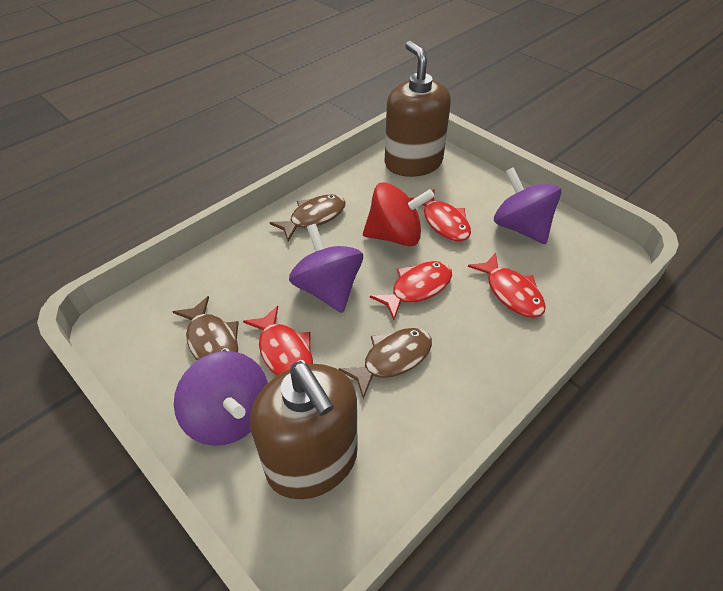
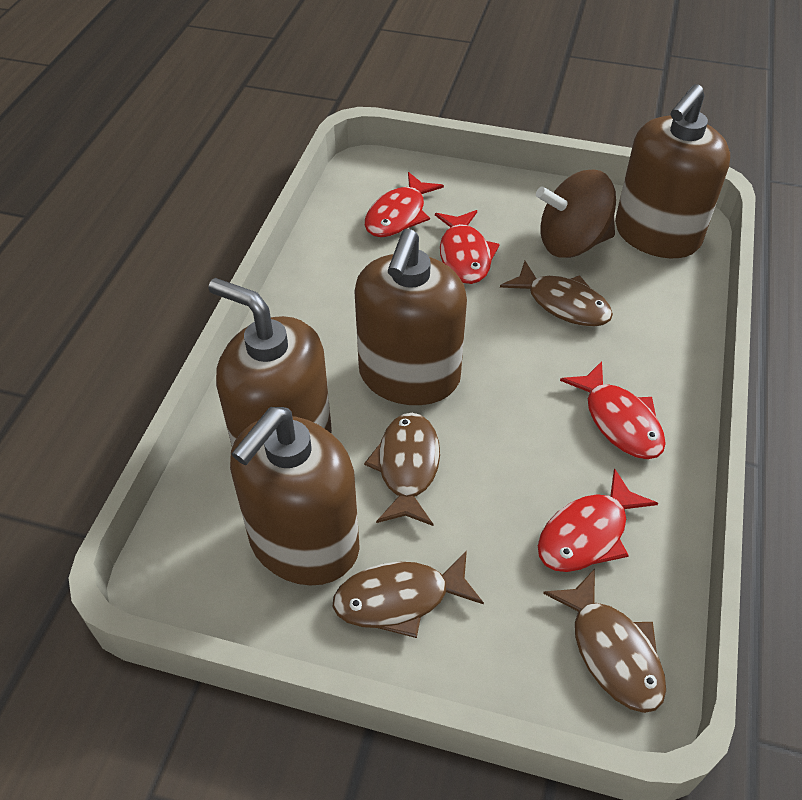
brown fish: 3 -> 4
brown soap dispenser: 2 -> 4
brown spinning top: 0 -> 1
purple spinning top: 3 -> 0
red spinning top: 1 -> 0

